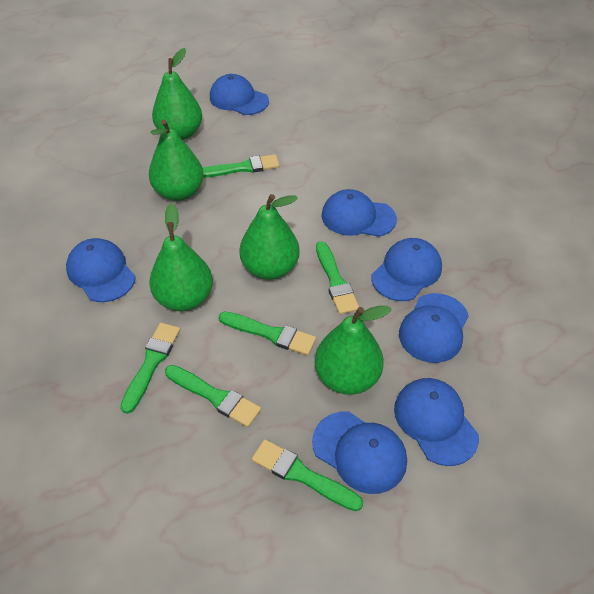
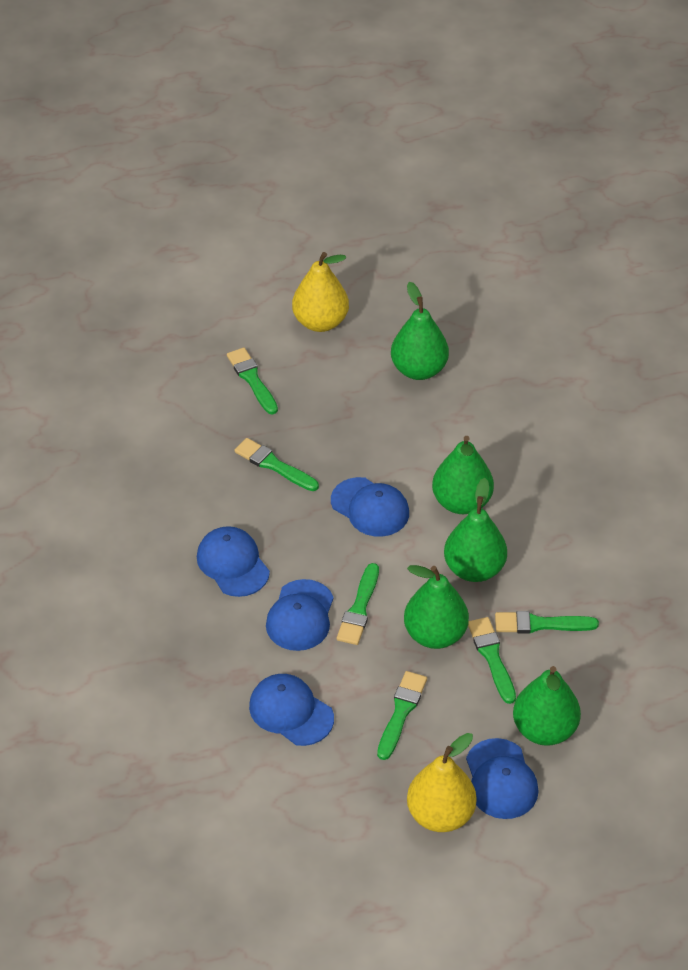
blue cap: 7 -> 5
yellow pear: 0 -> 2

